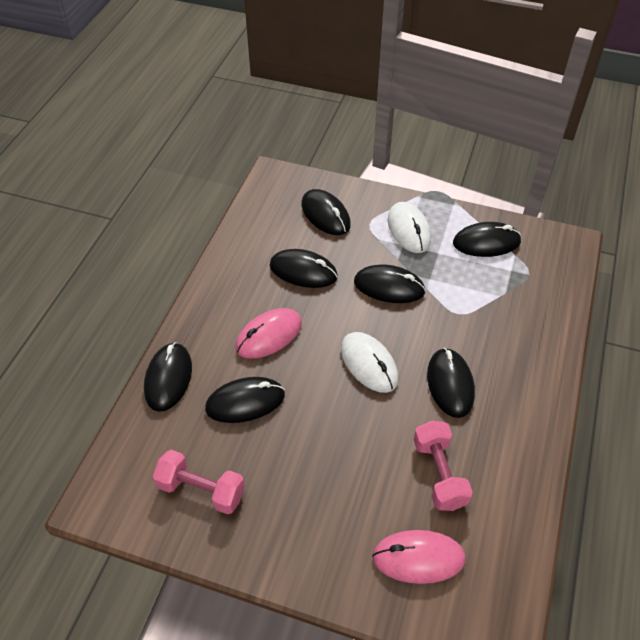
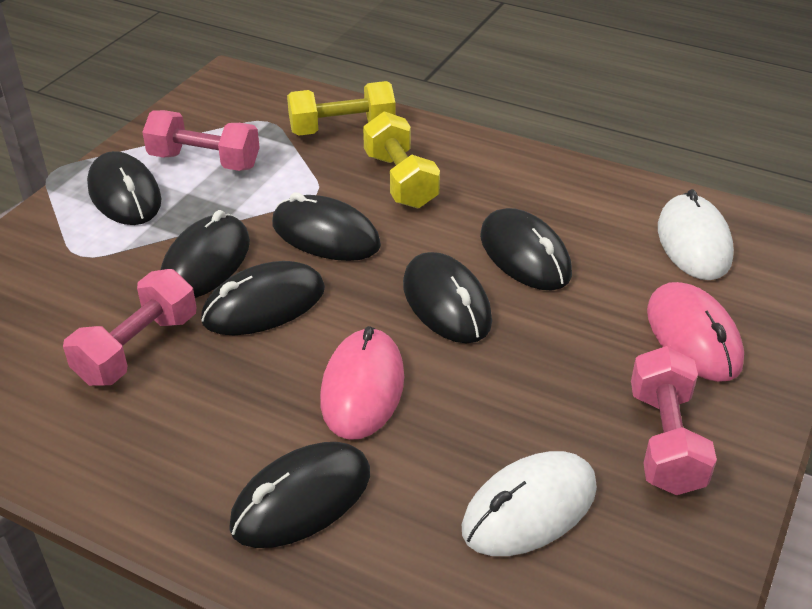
pink dumbbell: 2 -> 3
yellow dumbbell: 0 -> 2

